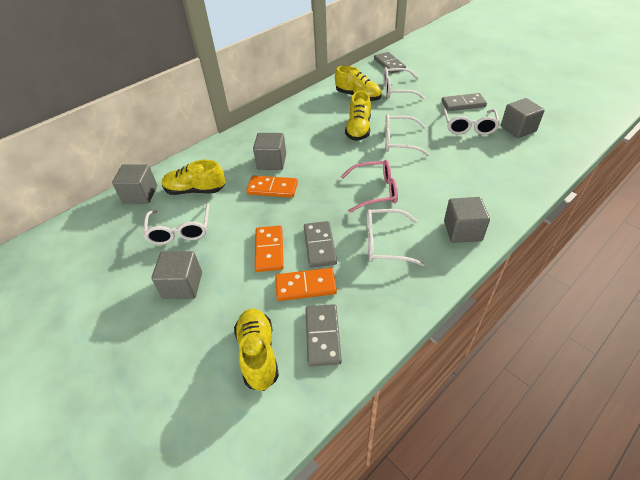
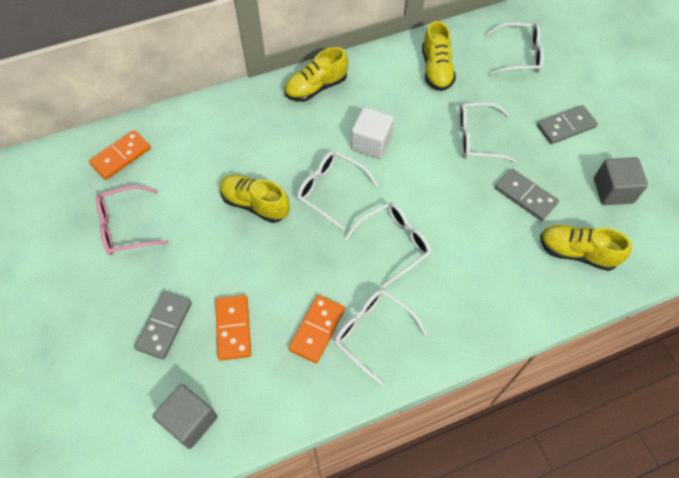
grey cube: 5 -> 2
grey domino: 4 -> 3
white cube: 0 -> 1

